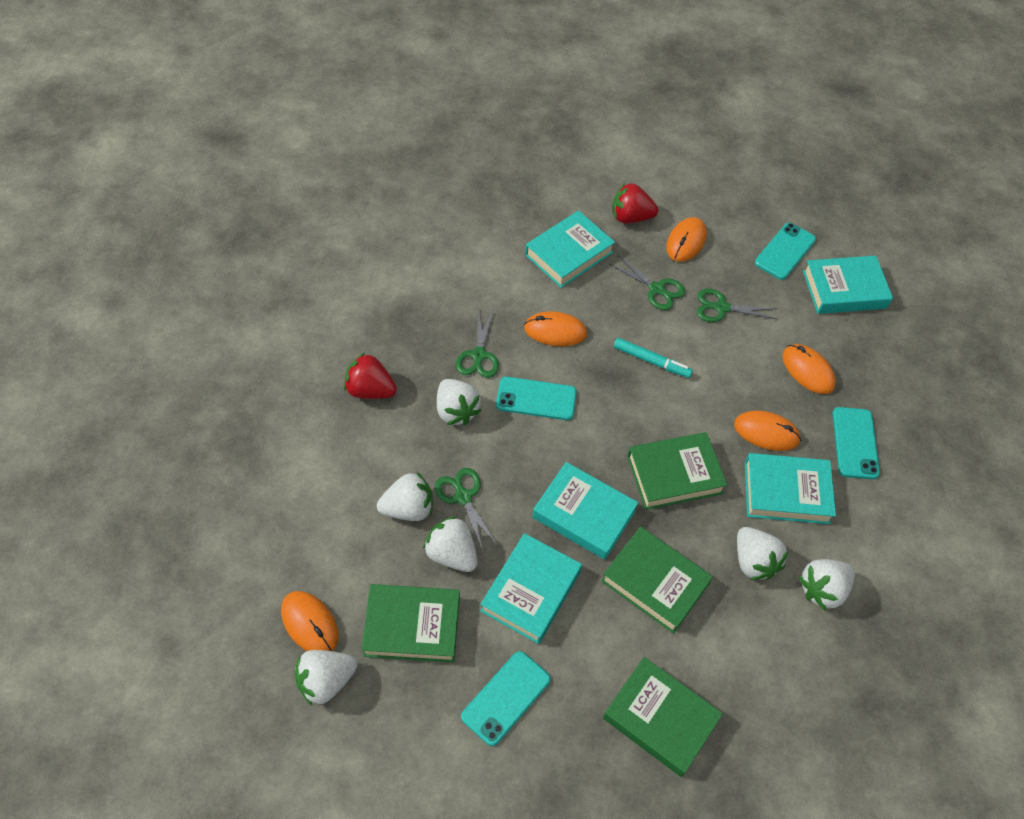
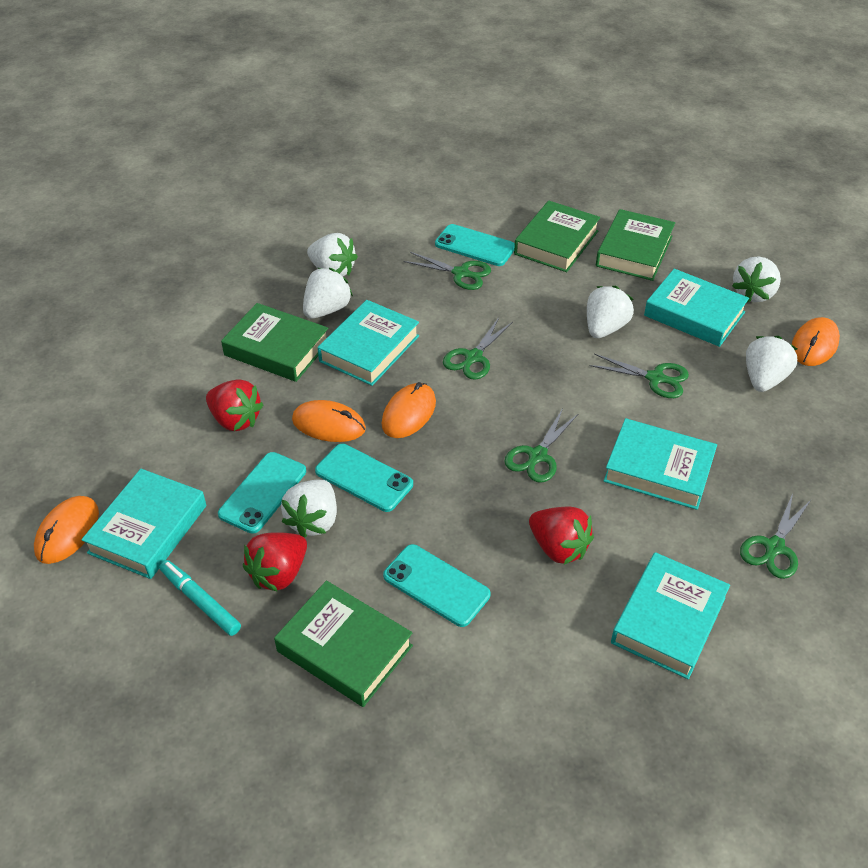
green scissors: 4 -> 5
orange mouse: 5 -> 4
red strawberry: 2 -> 3

